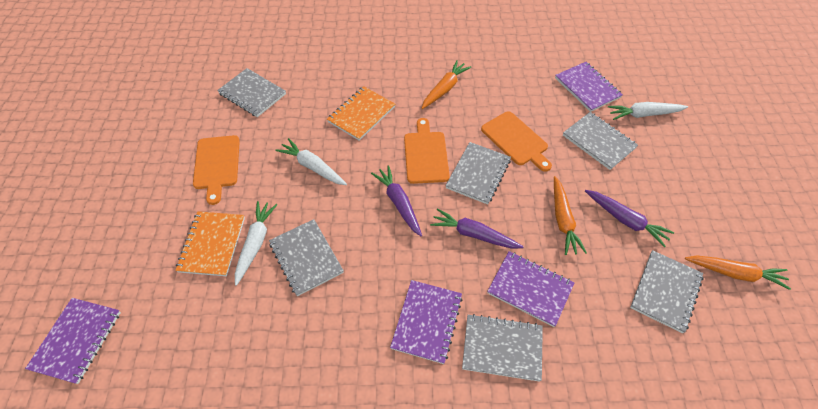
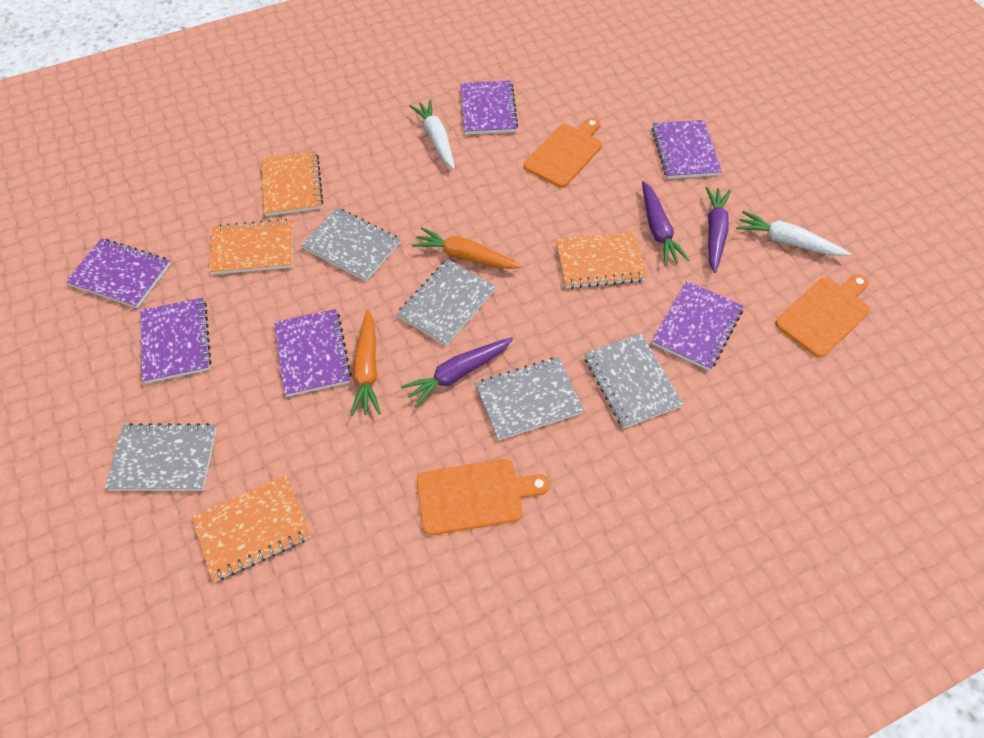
grey notebook: 6 -> 5
orange carrot: 3 -> 2
orange notebook: 2 -> 4
purple notebook: 4 -> 6
white carrot: 3 -> 2

